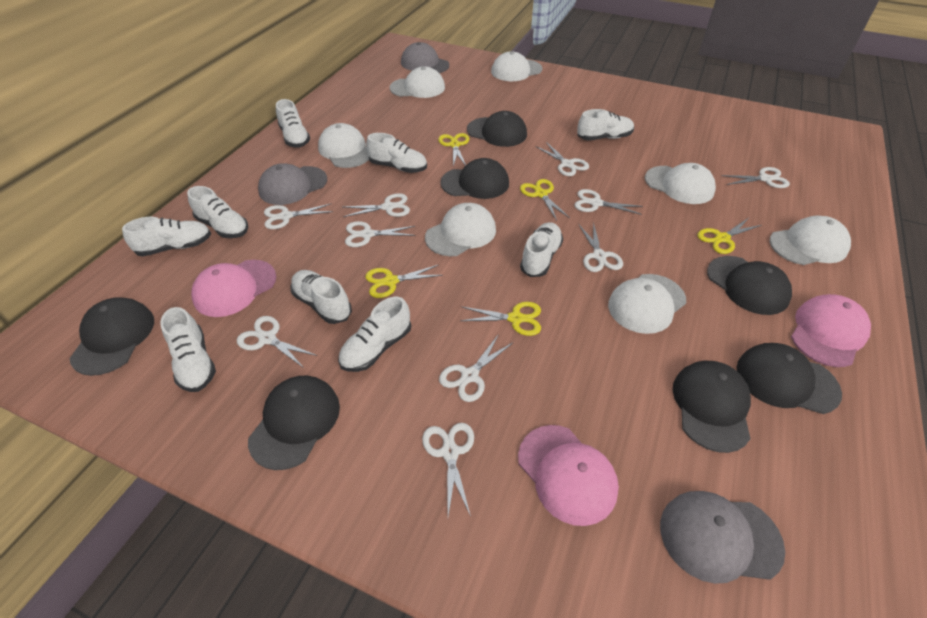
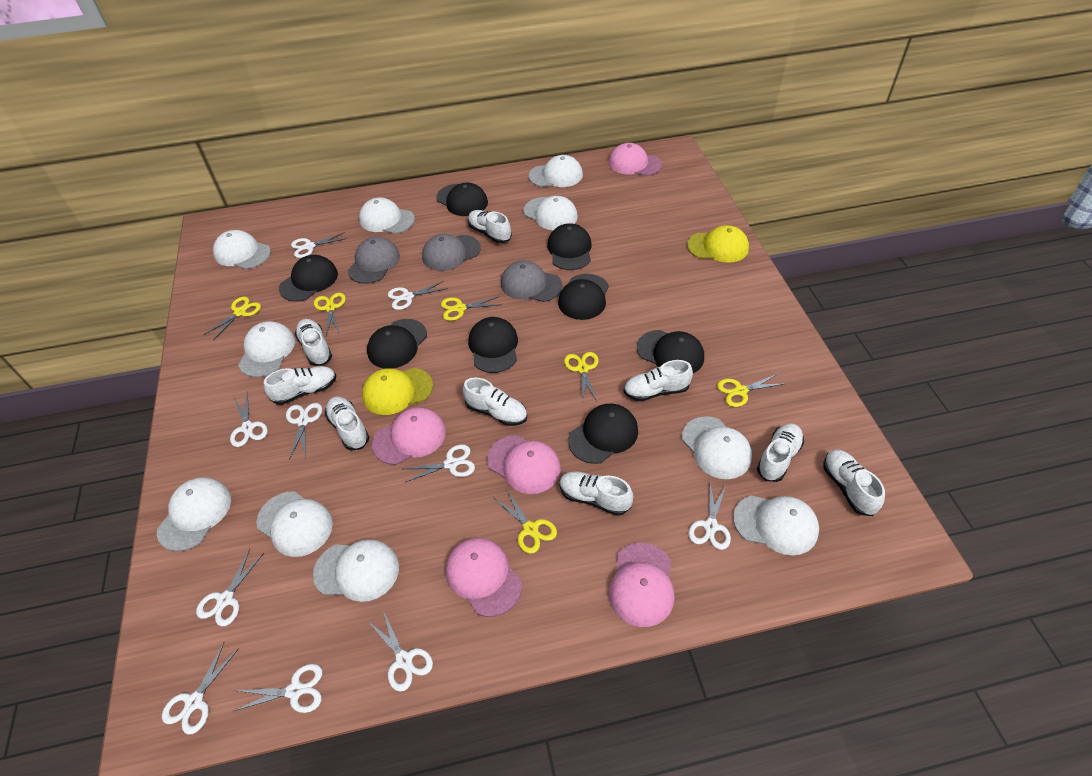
black cap: 7 -> 8
pink cap: 3 -> 5
white cap: 7 -> 10
yellow cap: 0 -> 2
yellow scissors: 5 -> 6

